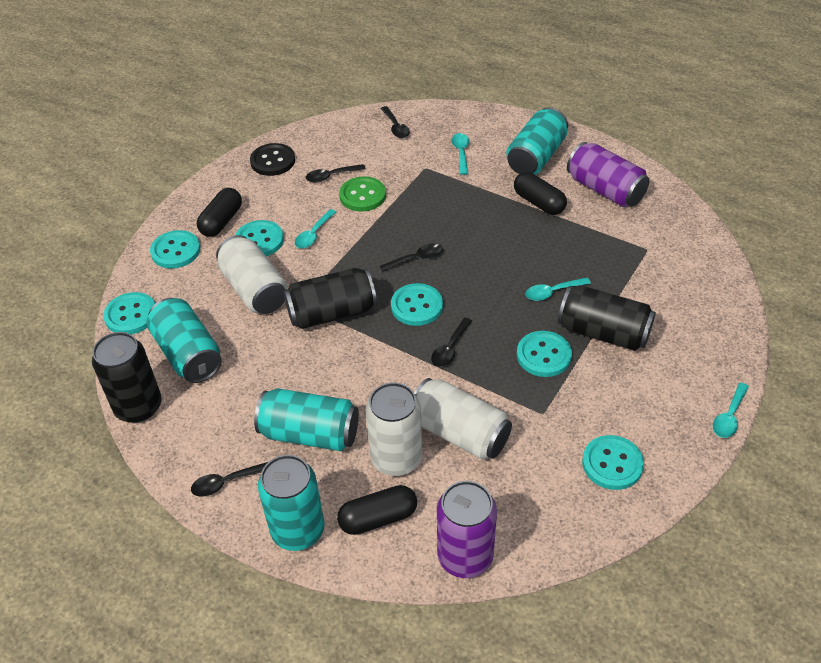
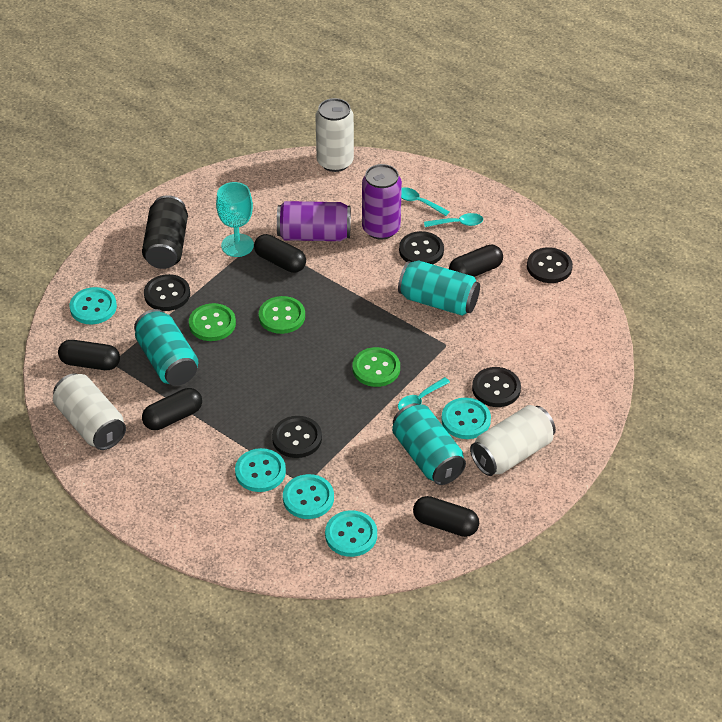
black button: 1 -> 5
black can: 3 -> 1
black capsule: 3 -> 5
black spoon: 5 -> 0
green button: 1 -> 3
turquoise button: 6 -> 5
turquoise can: 4 -> 3
turquoise goblet: 0 -> 1
turquoise spoon: 4 -> 3

